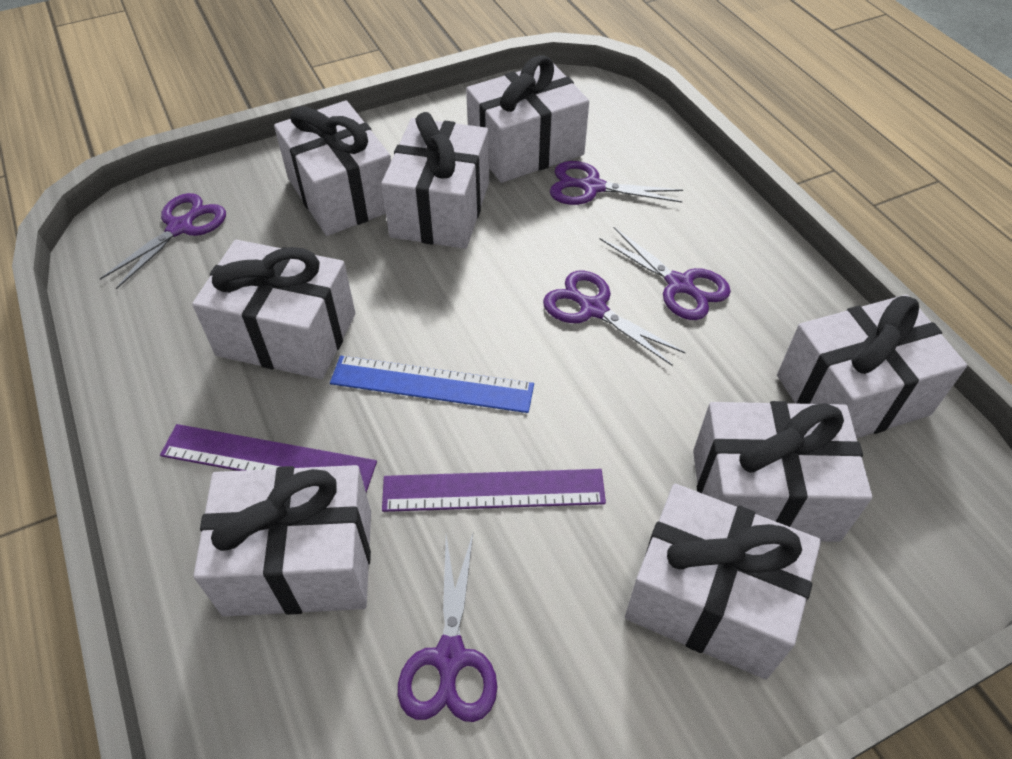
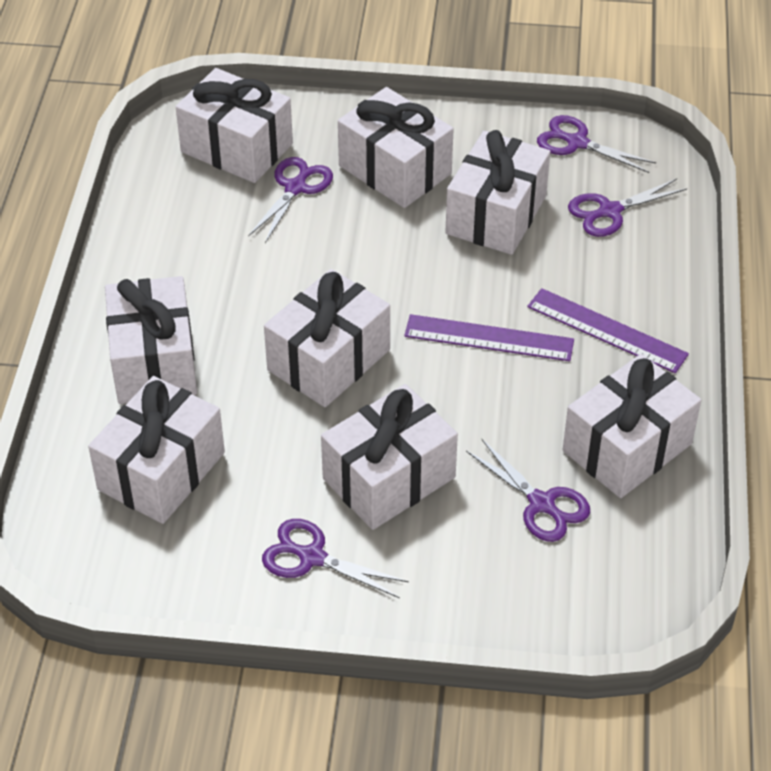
blue ruler: 1 -> 0

